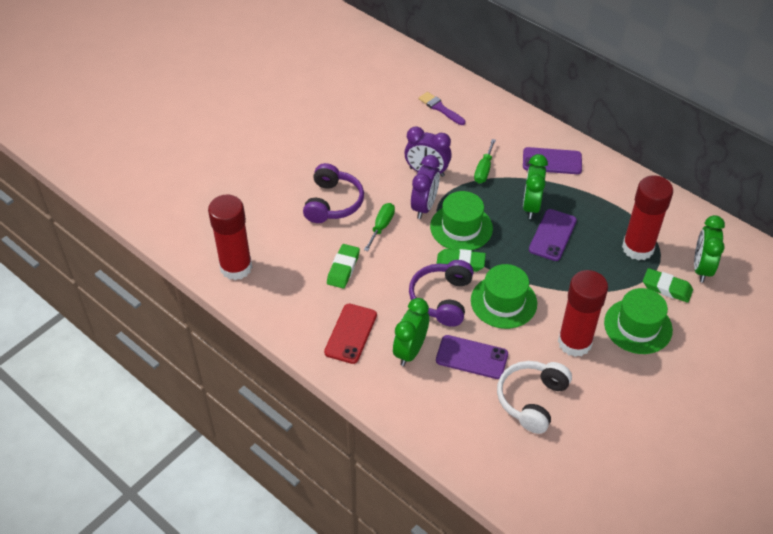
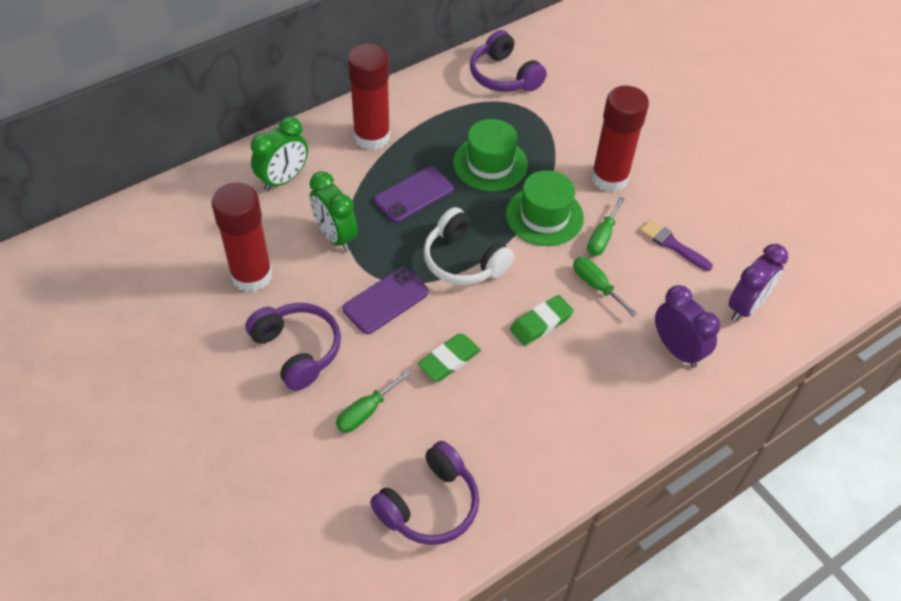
green clock: 3 -> 2
green eraser: 3 -> 2
green hat: 3 -> 2
green screwdriver: 2 -> 3
purple headphones: 2 -> 3
purple phone: 3 -> 2
red phone: 1 -> 0

